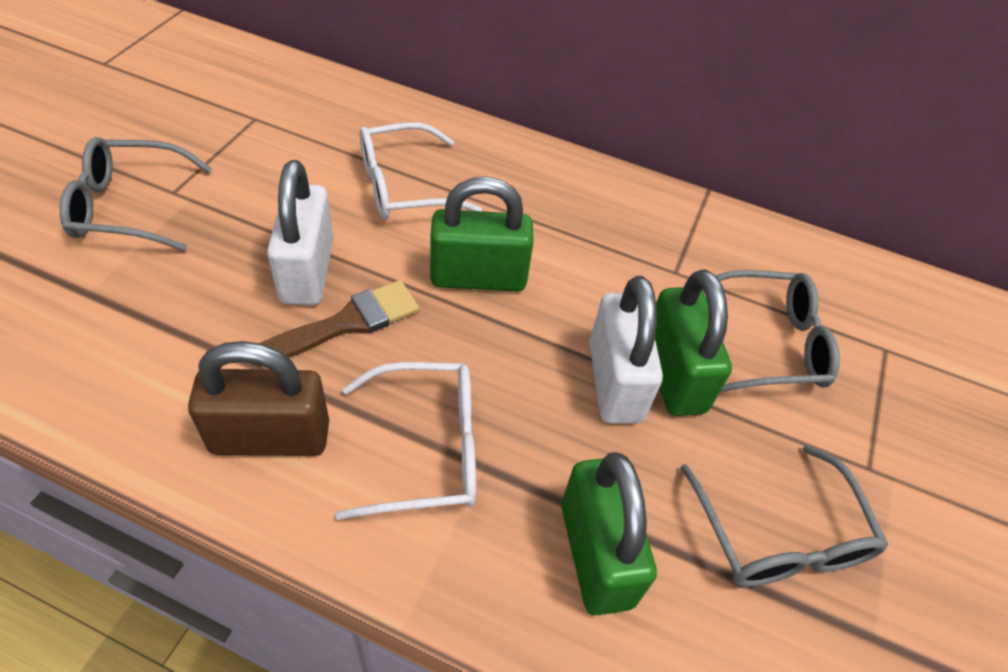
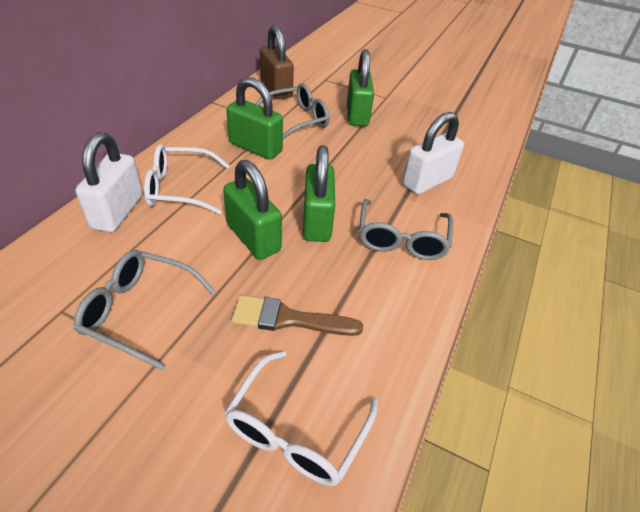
green padlock: 3 -> 4

